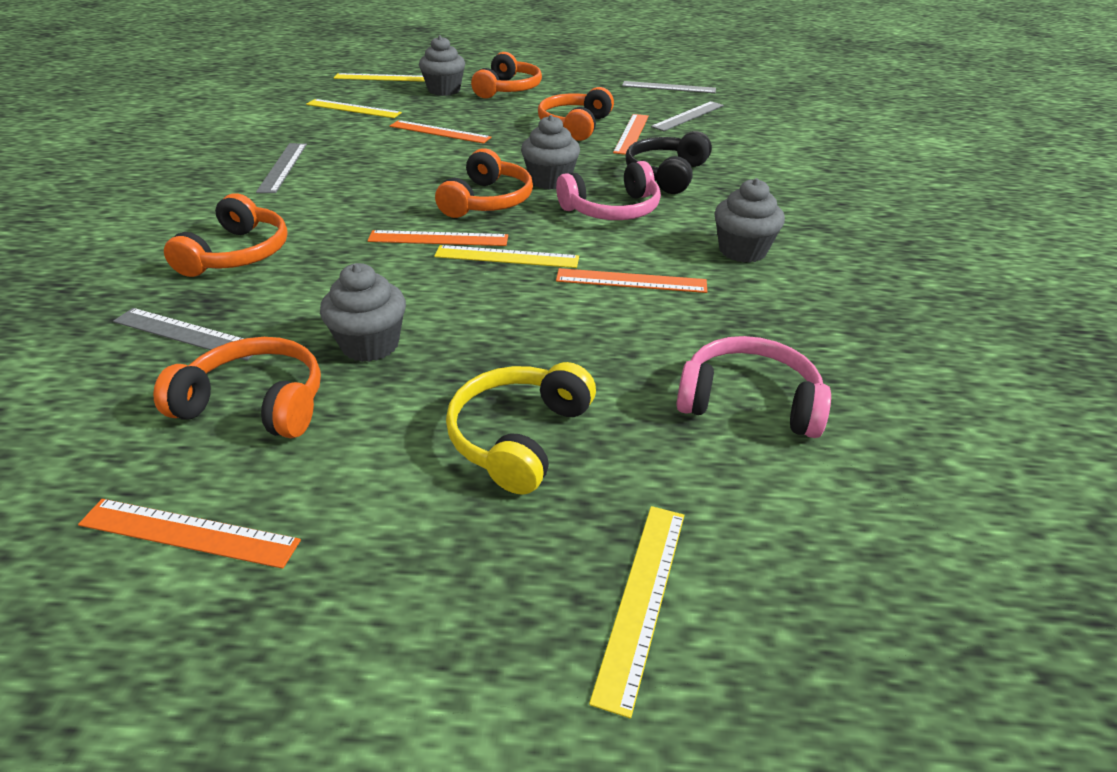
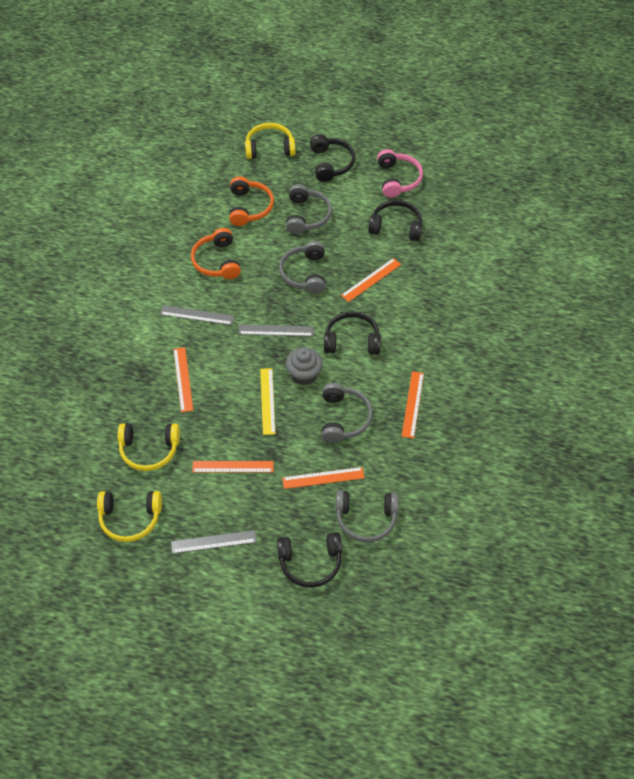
black headphones: 1 -> 4
grey cupcake: 4 -> 1
grey headphones: 0 -> 4
grey ruler: 4 -> 3
orange headphones: 5 -> 2
pink headphones: 2 -> 1
yellow headphones: 1 -> 3
yellow ruler: 4 -> 1

